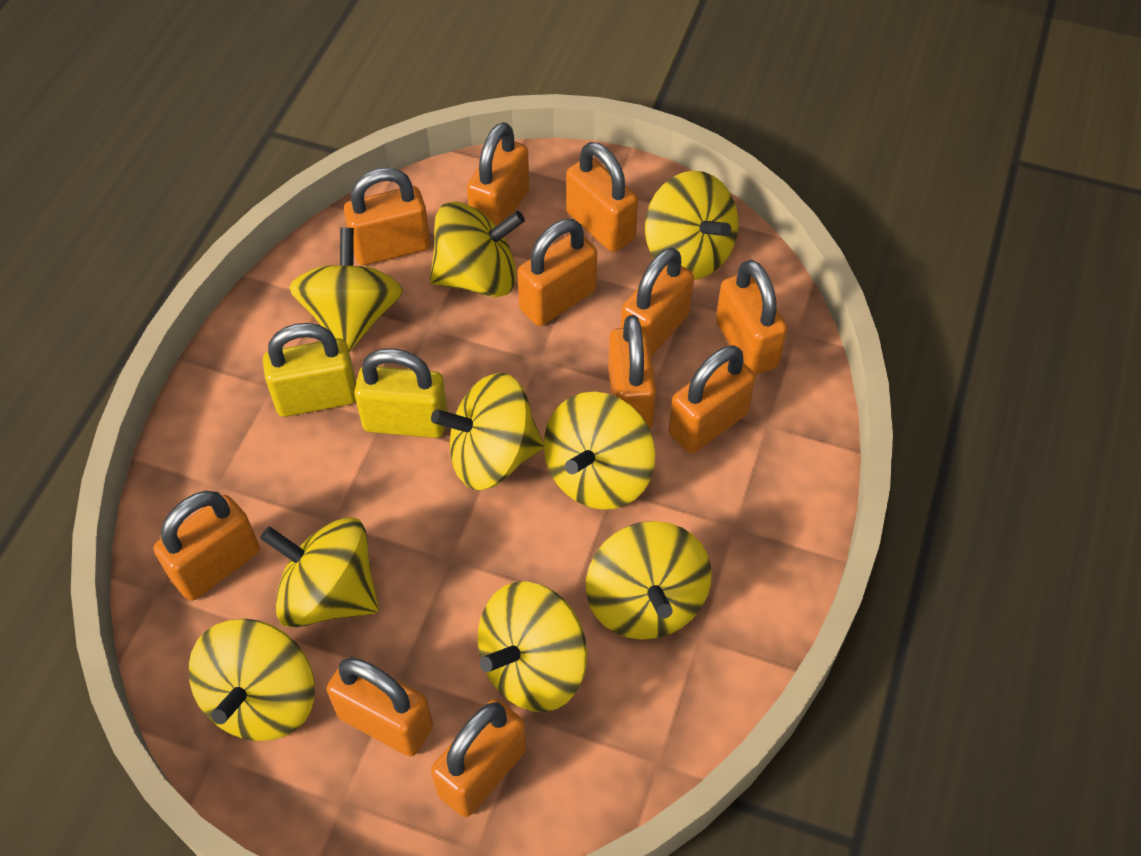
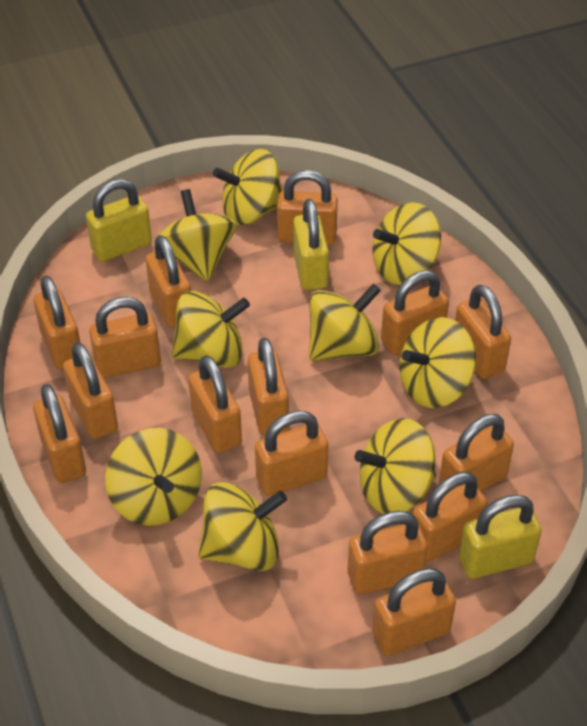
orange padlock: 11 -> 15
yellow padlock: 2 -> 3

